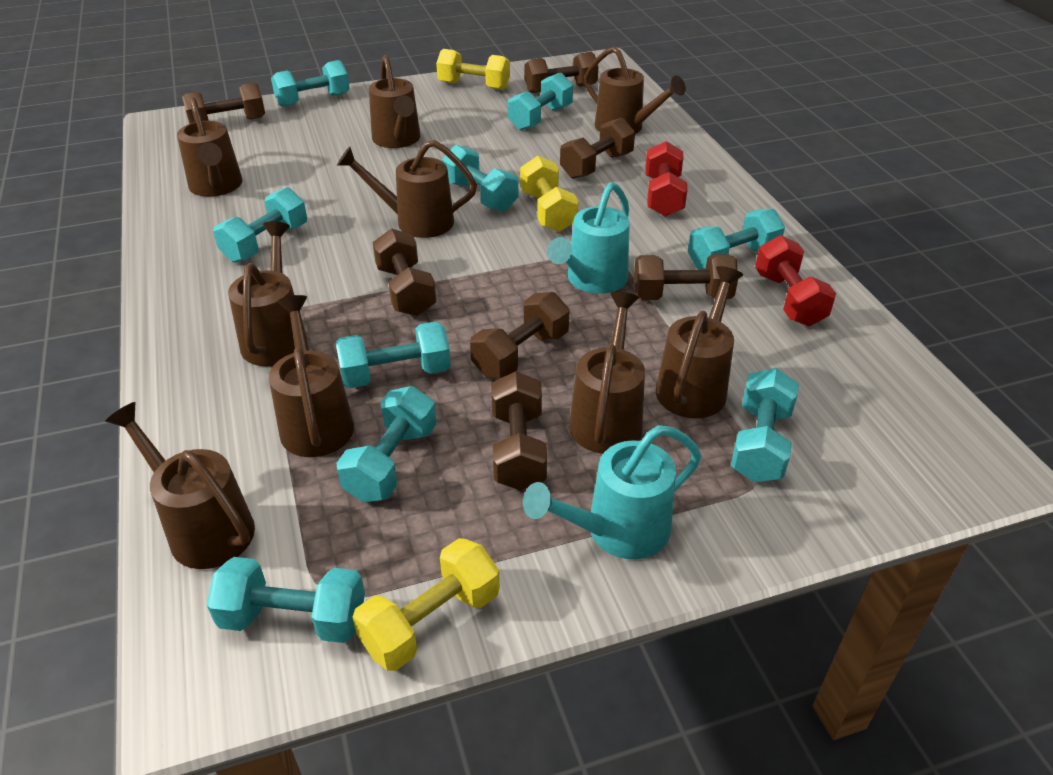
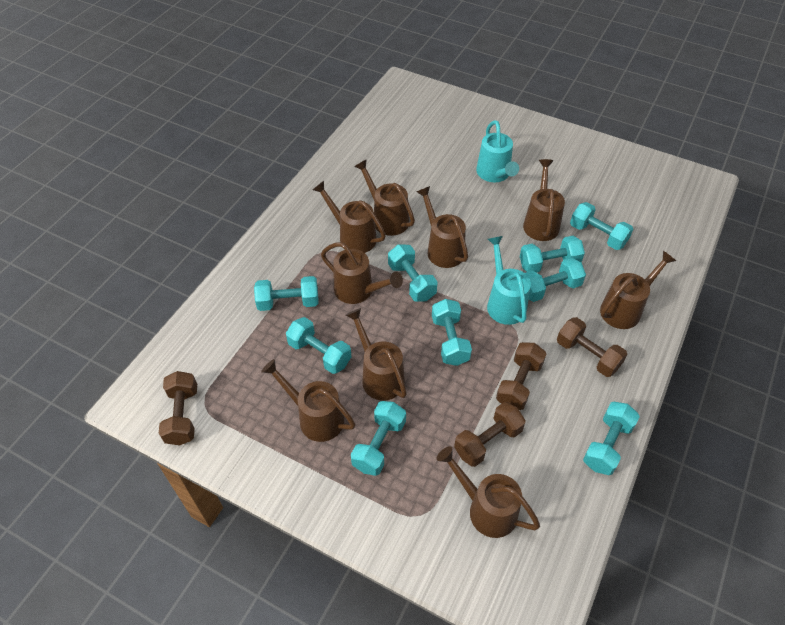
brown dumbbell: 7 -> 4
red dumbbell: 2 -> 0
yellow dumbbell: 3 -> 0

